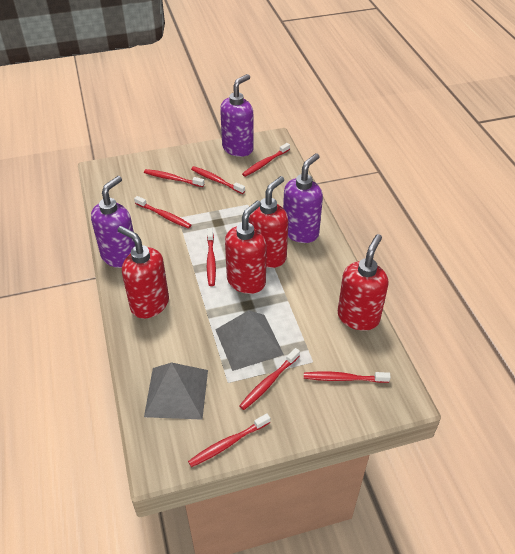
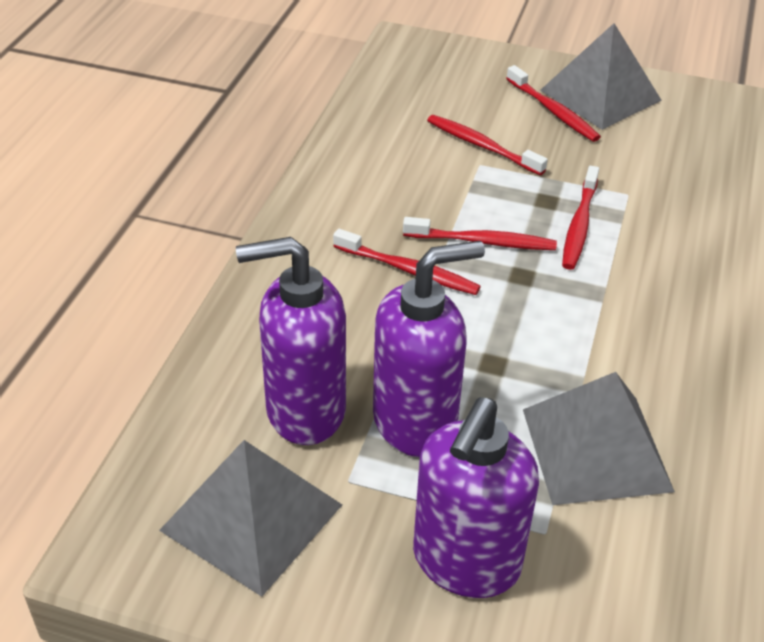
grey pyramid: 2 -> 3
red soap dispenser: 4 -> 0
red toothbrush: 8 -> 5

